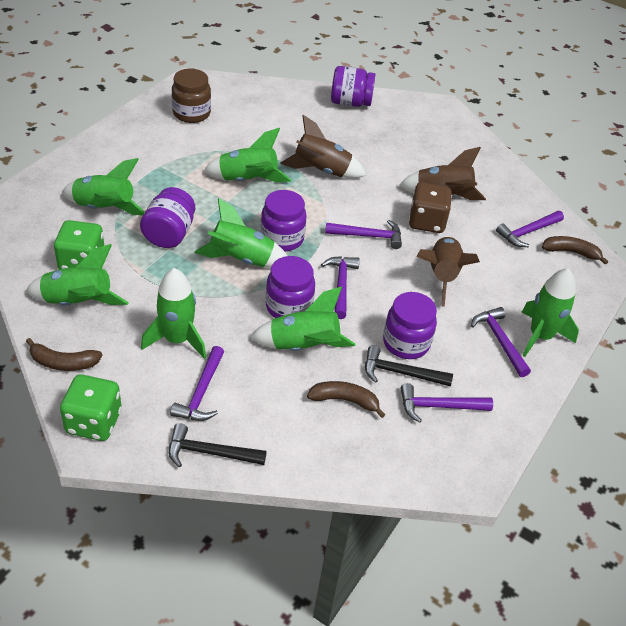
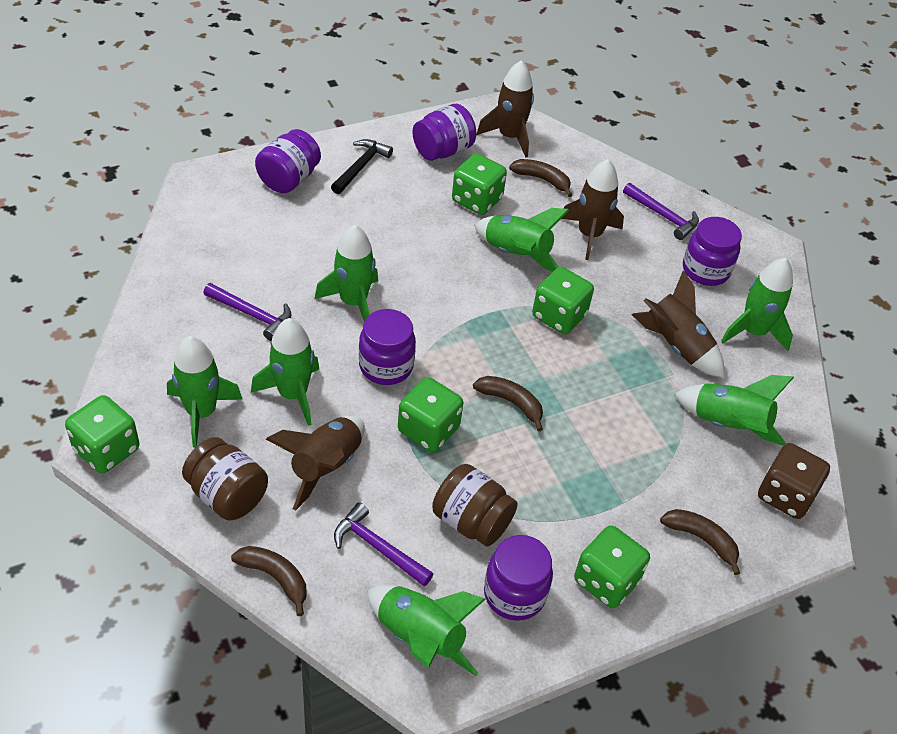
black hammer: 2 -> 1
brown banana: 3 -> 4
brown jar: 1 -> 2
brown rocket: 3 -> 4
green dice: 2 -> 5
purple hammer: 6 -> 3

